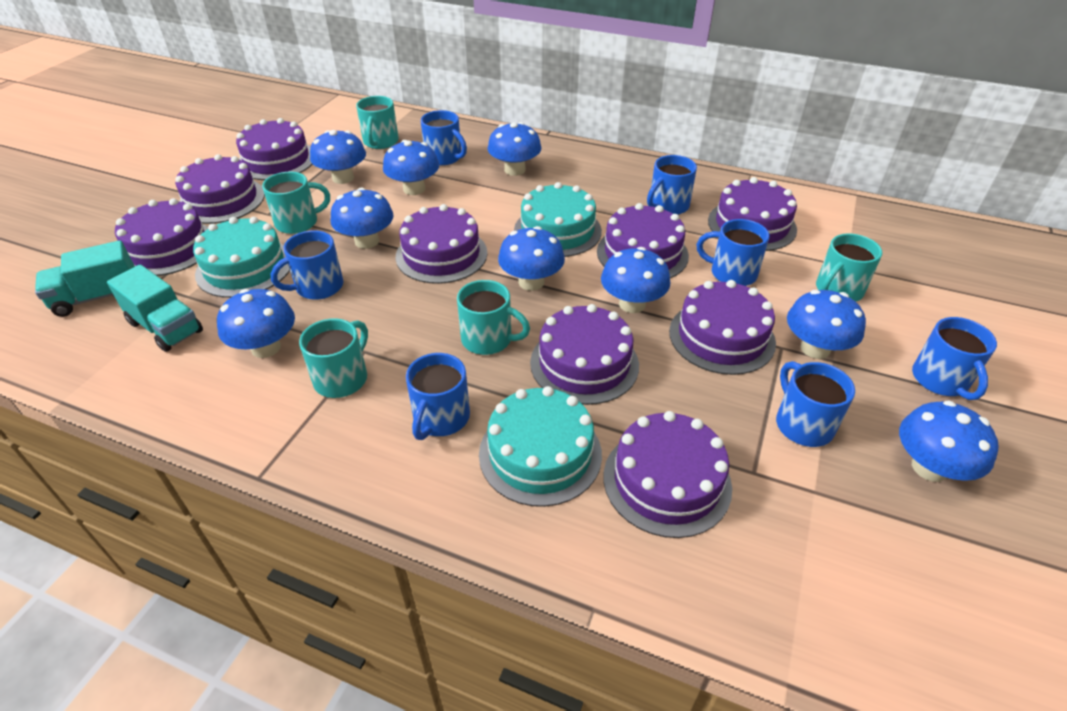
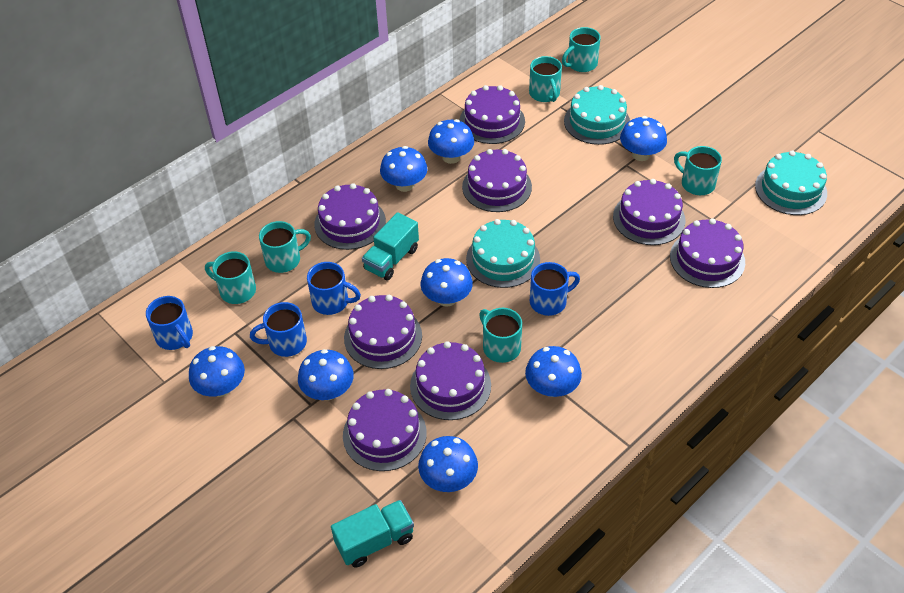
blue mug: 7 -> 4
blue mushroom: 9 -> 8
purple cake: 9 -> 8
turquoise mug: 5 -> 6

